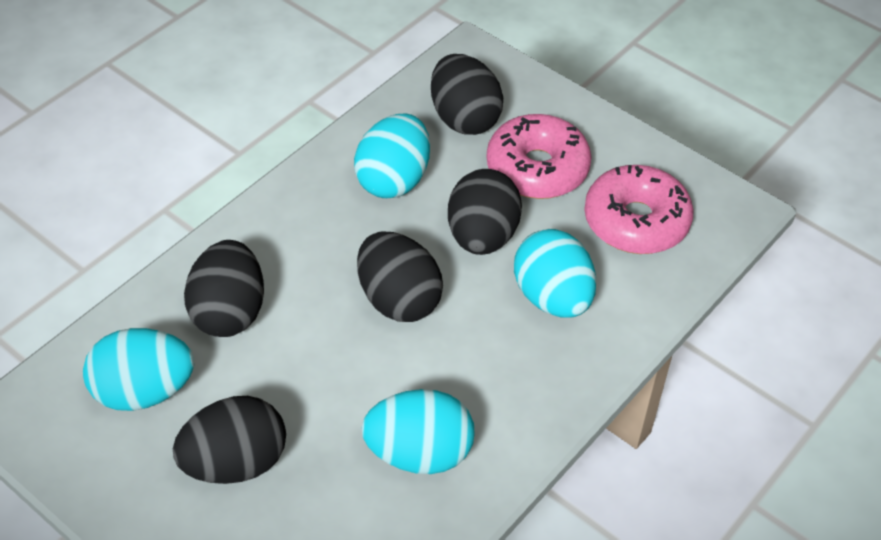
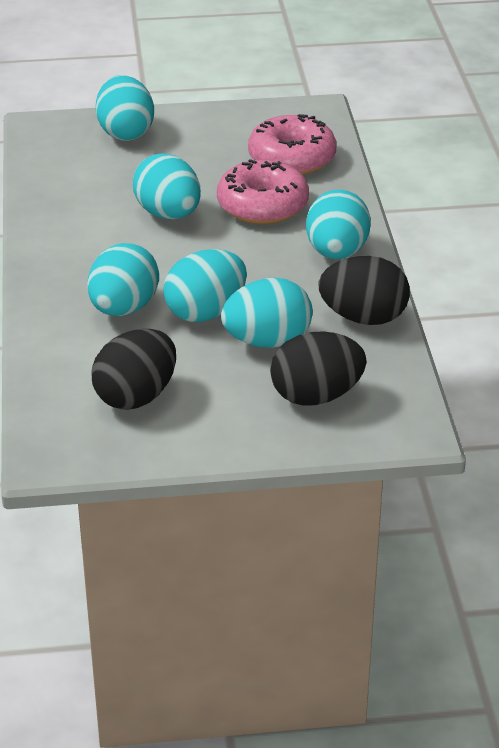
black egg: 5 -> 3
turquoise egg: 4 -> 6

